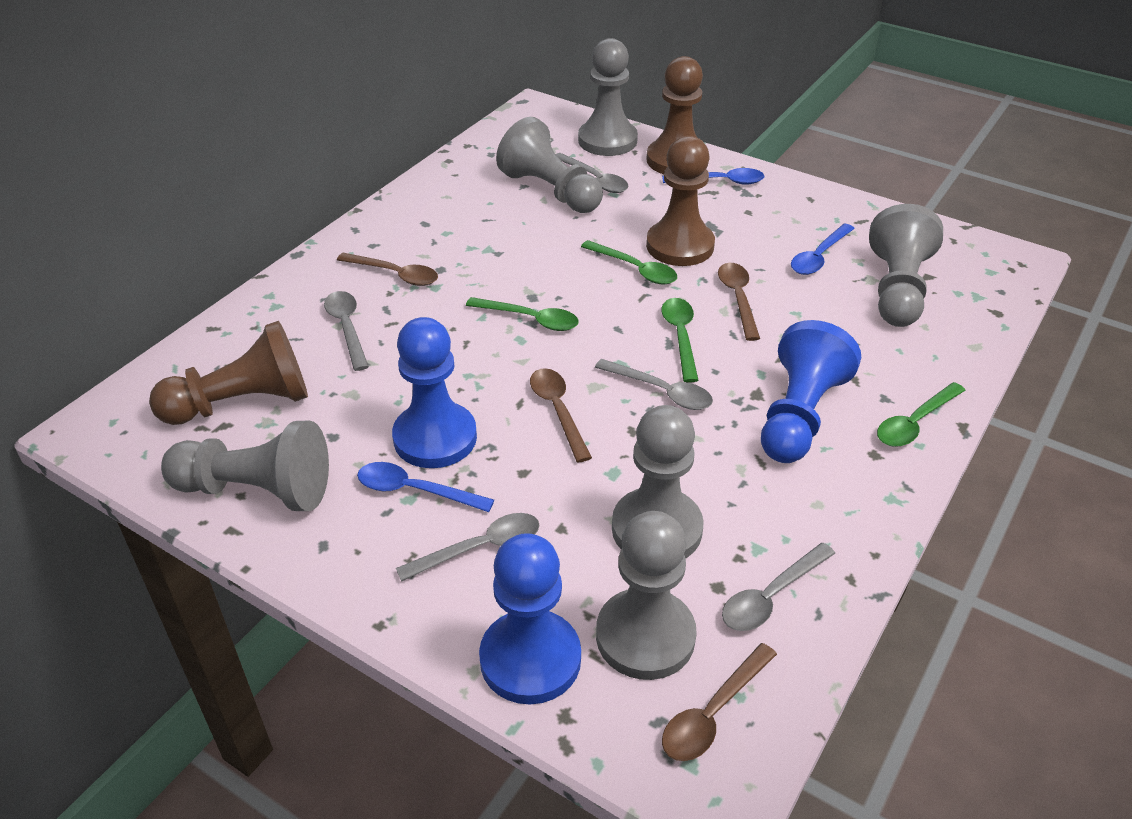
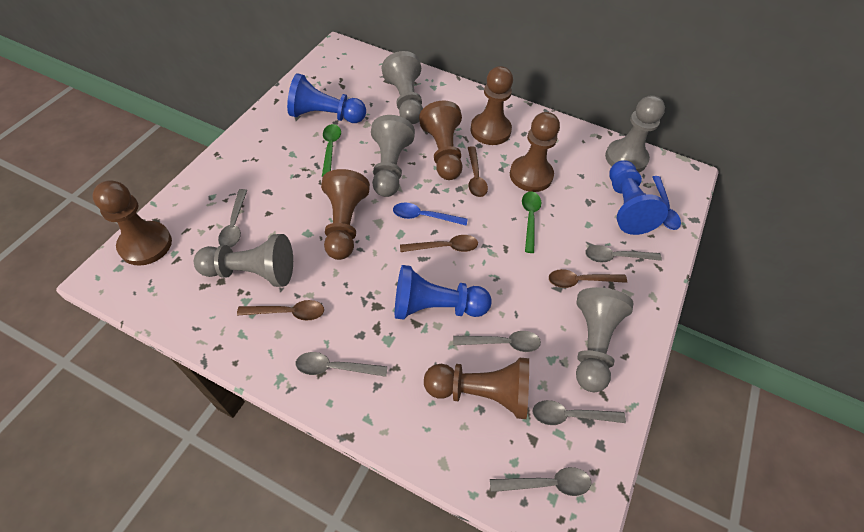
blue spoon: 3 -> 2
brown pawn: 3 -> 6
green spoon: 4 -> 2
grey pawn: 6 -> 5
grey spoon: 5 -> 6

